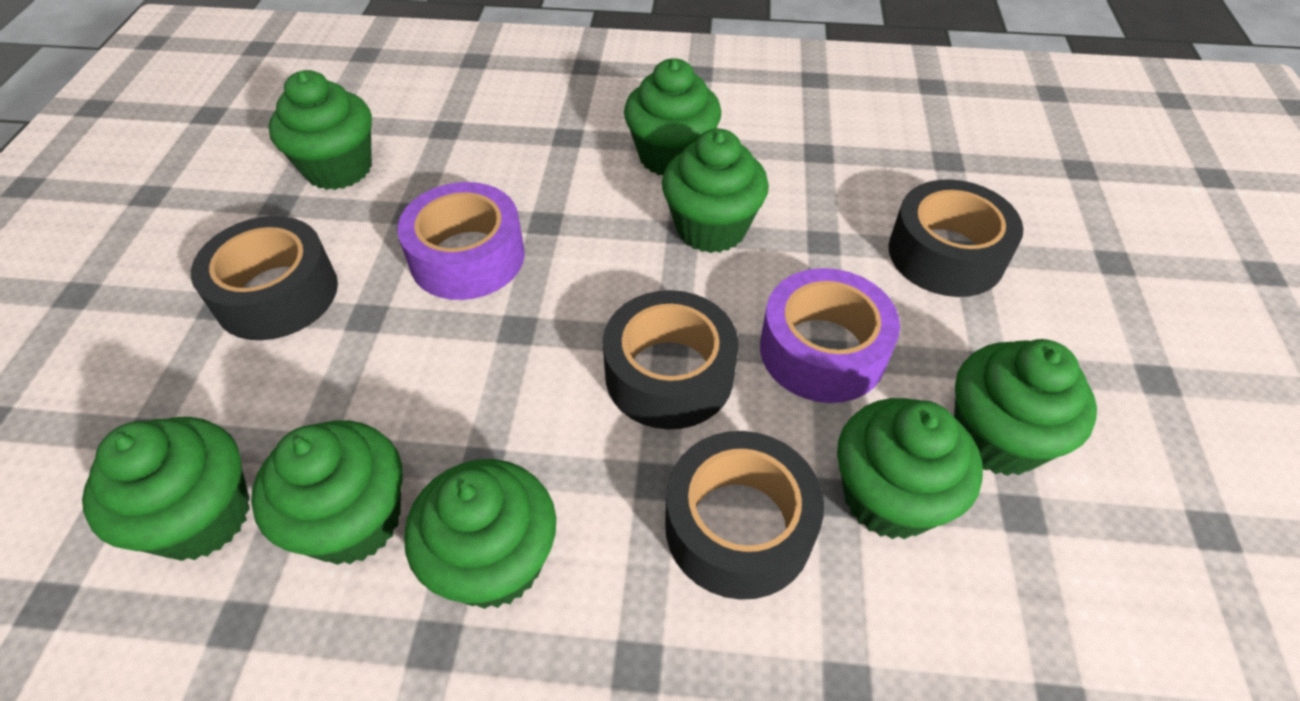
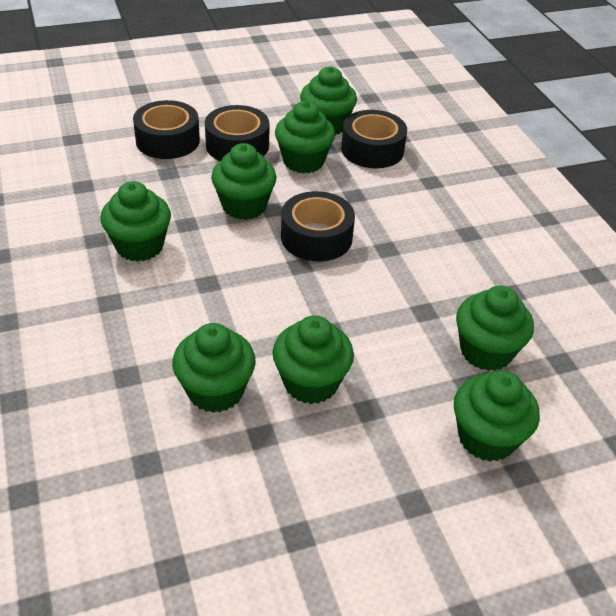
purple tape: 2 -> 0

